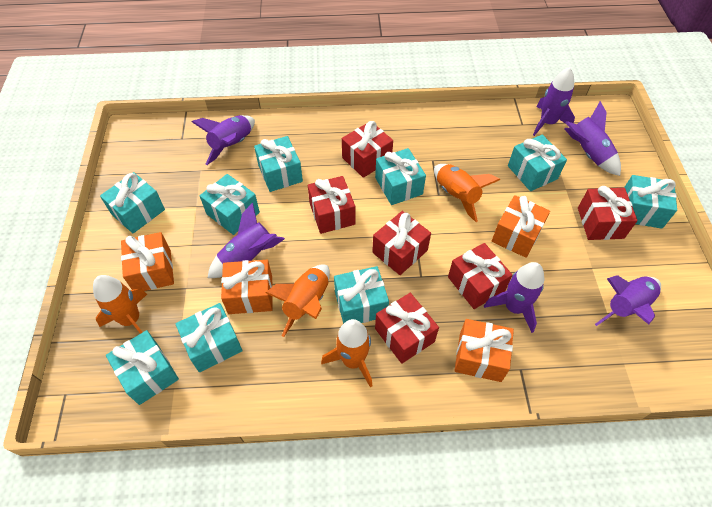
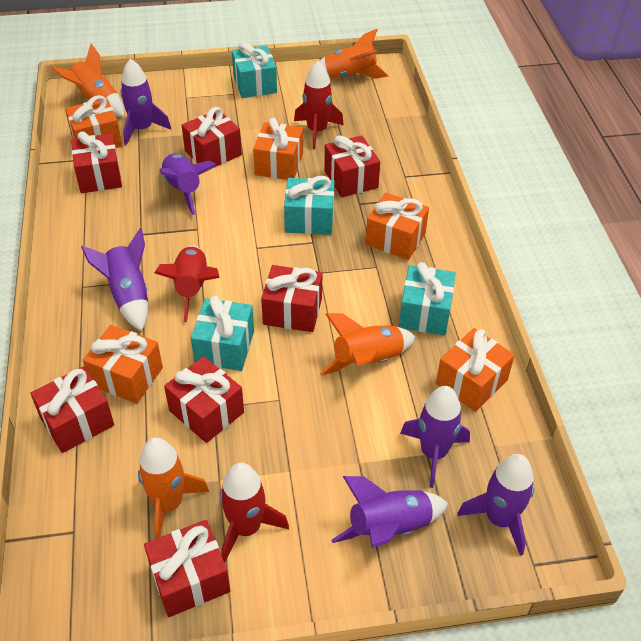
orange gift: 4 -> 5
red gift: 6 -> 7
red rocket: 0 -> 3
turquoise gift: 9 -> 4

